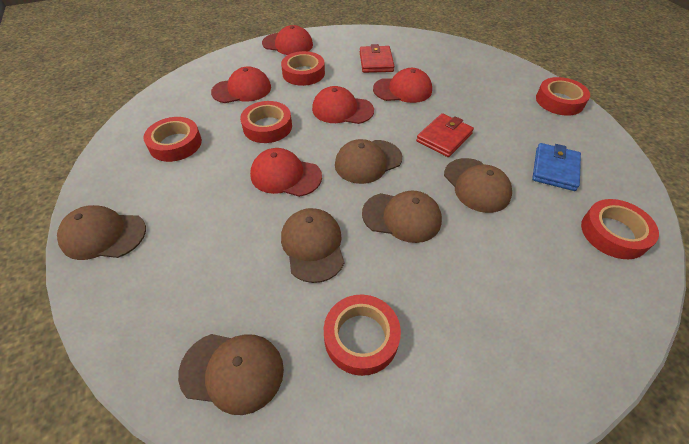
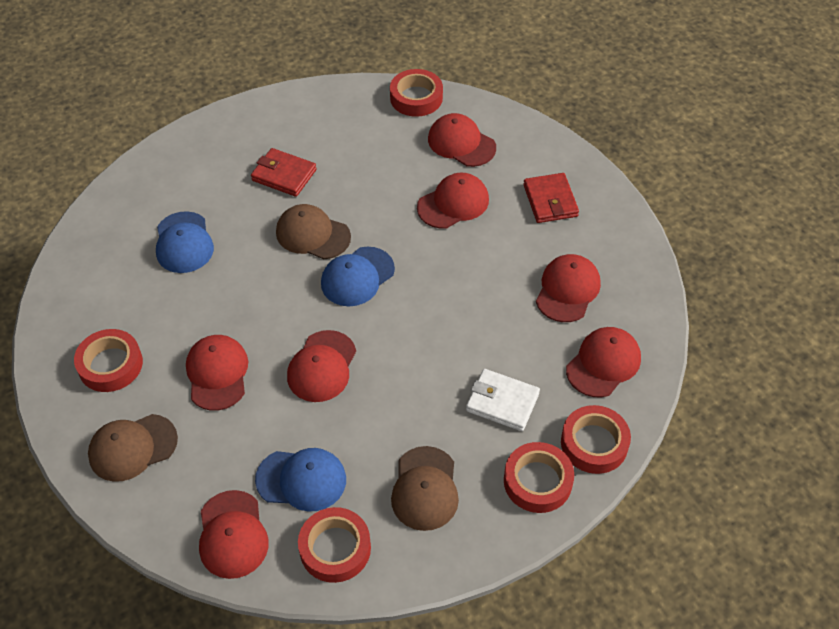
blue cap: 0 -> 3
blue wallet: 1 -> 0
brown cap: 6 -> 3
red cap: 5 -> 7
red tape: 6 -> 5
white wallet: 0 -> 1

